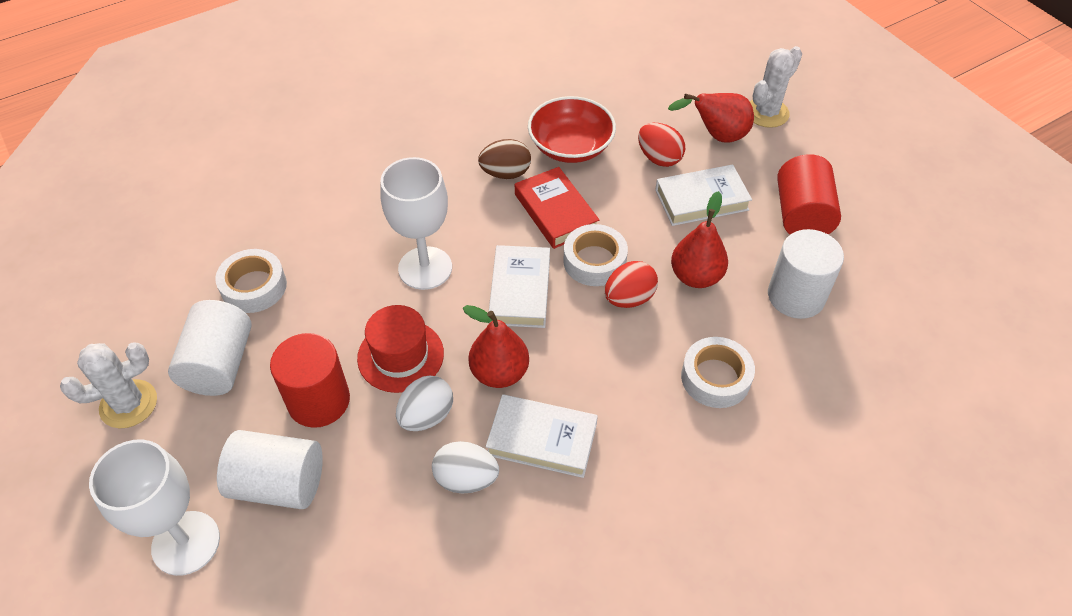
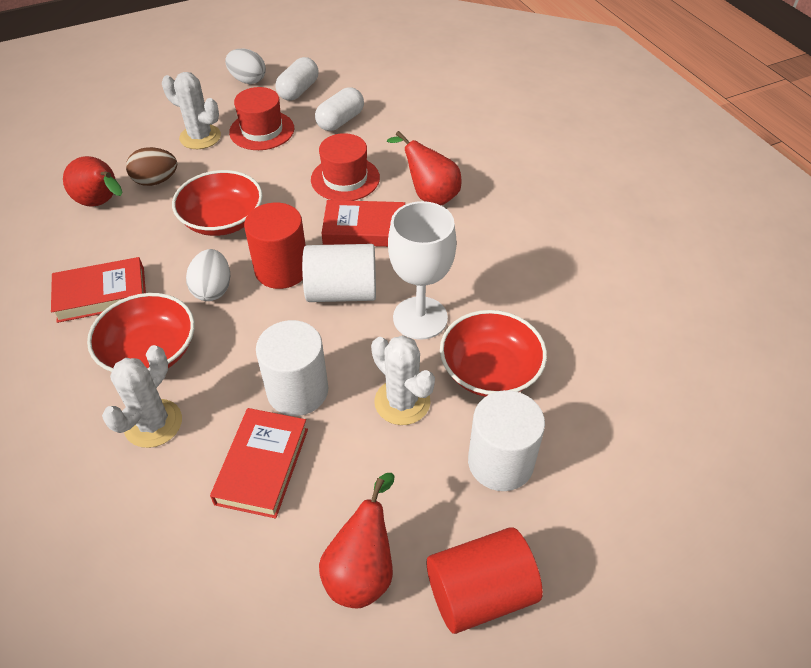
red book: 1 -> 3
red bowl: 1 -> 3
red egg: 2 -> 0
red hat: 1 -> 2
white book: 3 -> 0
white cactus: 2 -> 3
white capsule: 0 -> 2
white goblet: 2 -> 1
white tape: 3 -> 0

